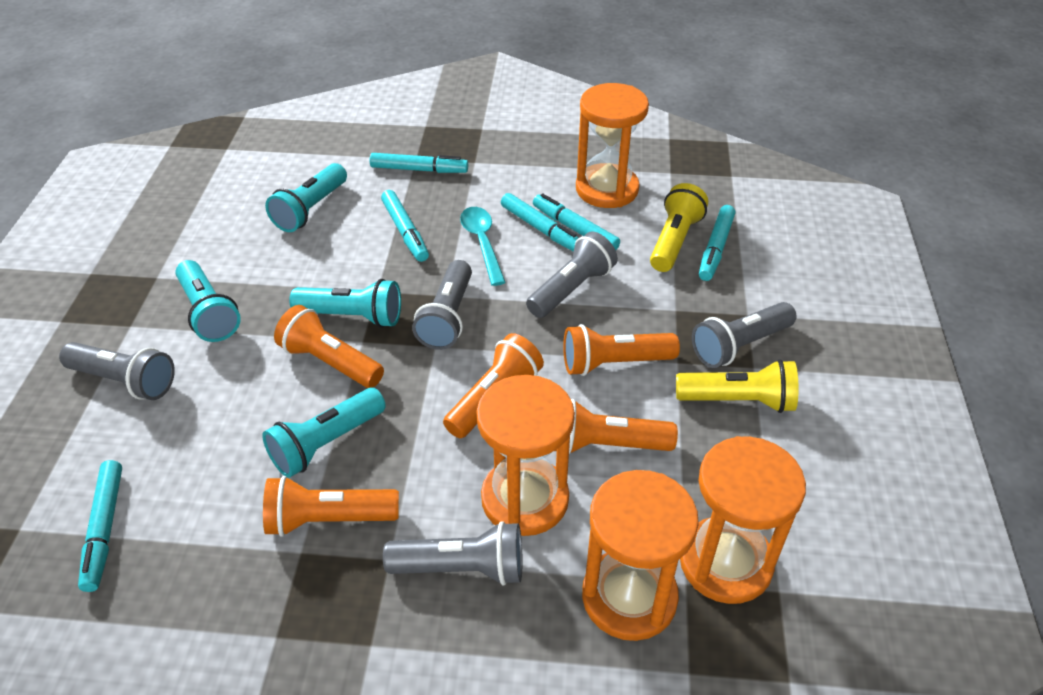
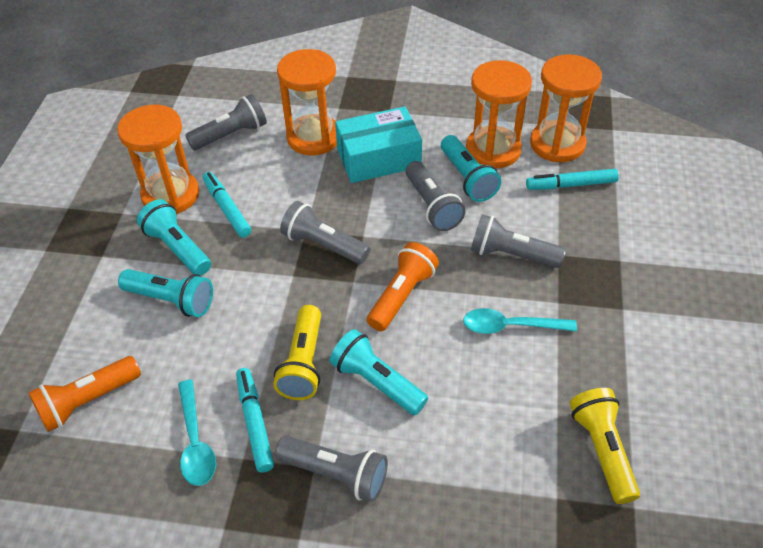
orange flashlight: 5 -> 2
turquoise box: 0 -> 1
turquoise marker: 6 -> 3
turquoise spoon: 1 -> 2

